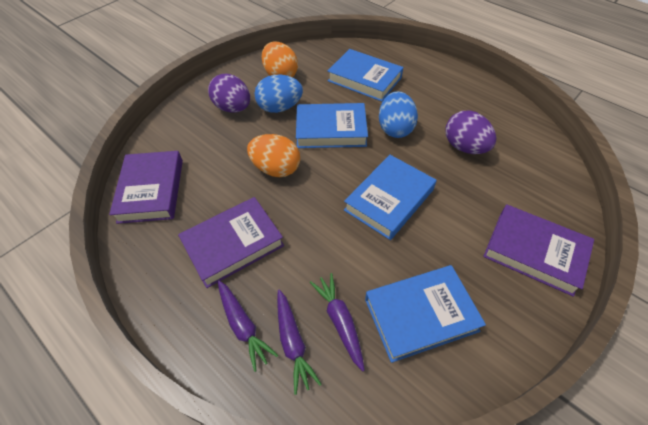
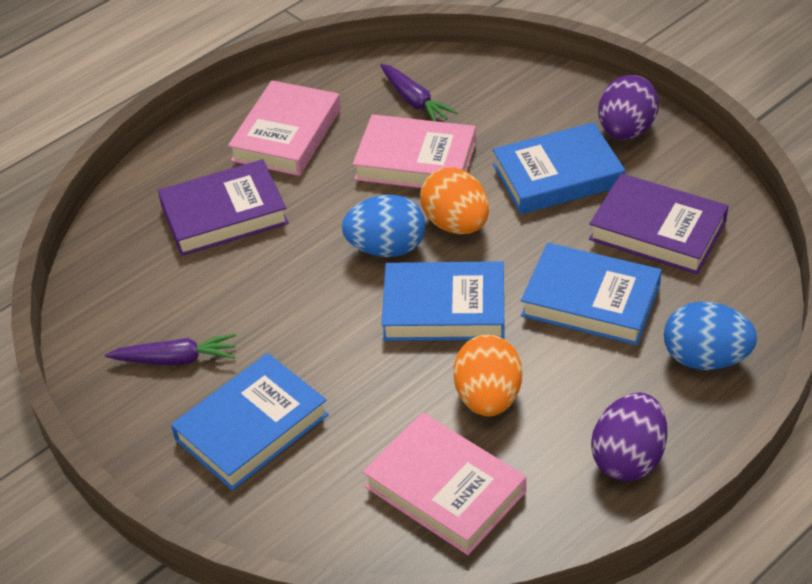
pink book: 0 -> 3
purple book: 3 -> 2
purple carrot: 3 -> 2

